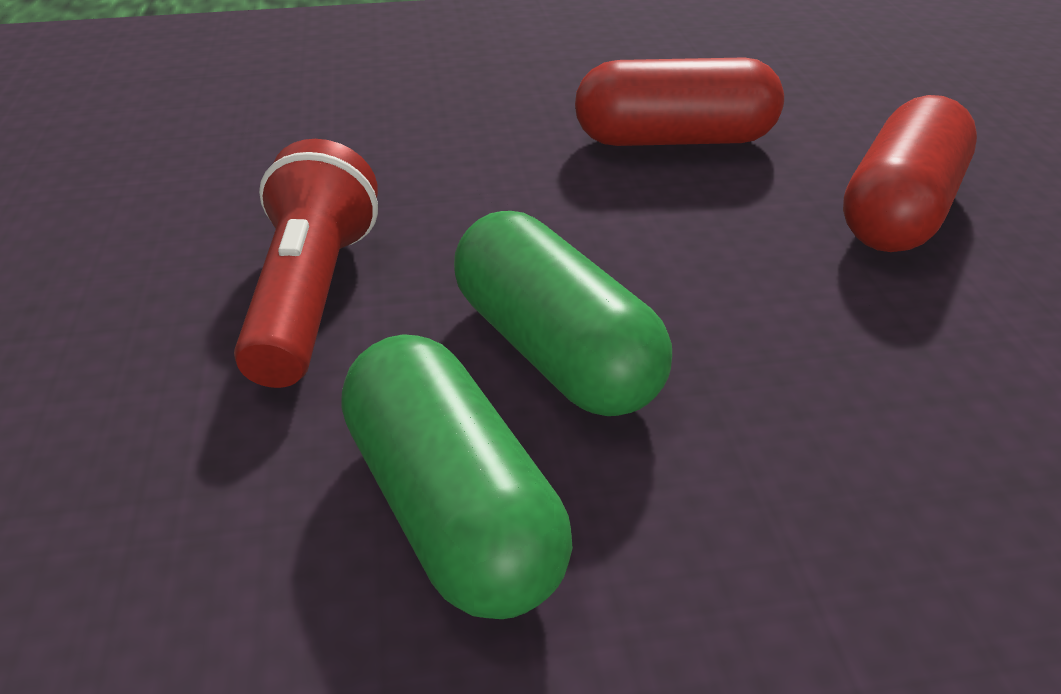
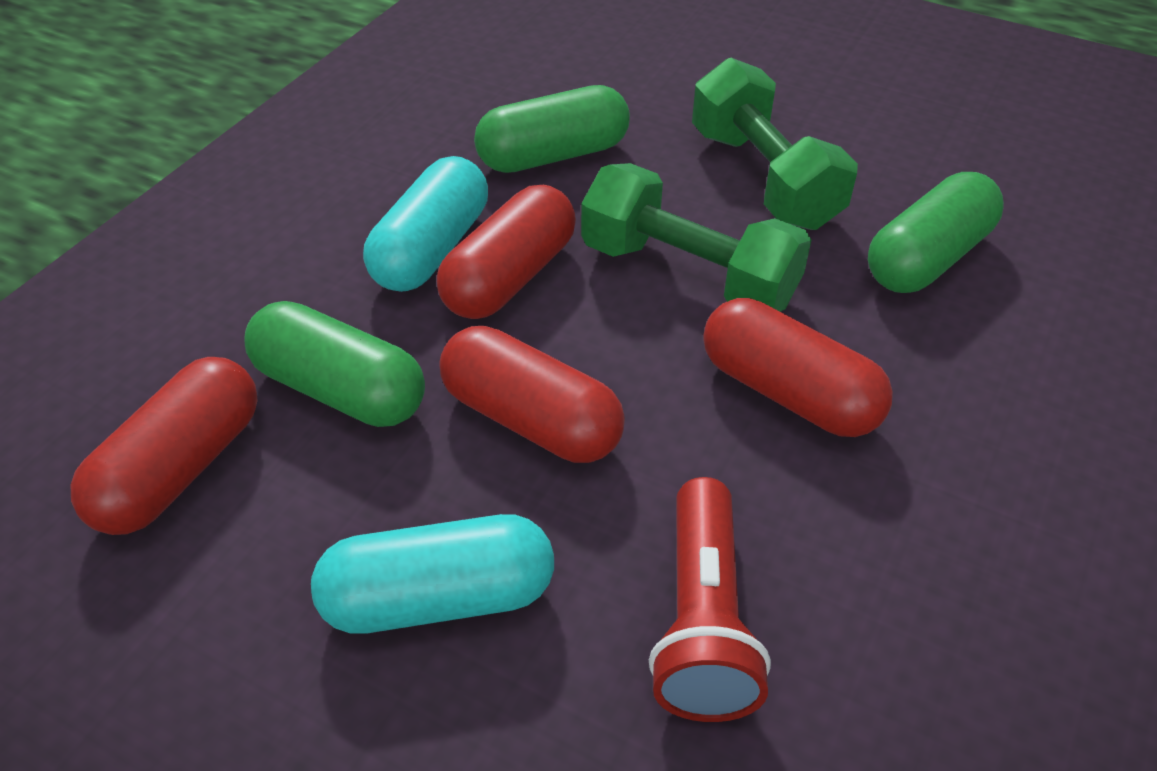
green capsule: 2 -> 3
green dumbbell: 0 -> 2
red capsule: 2 -> 4
turquoise capsule: 0 -> 2

